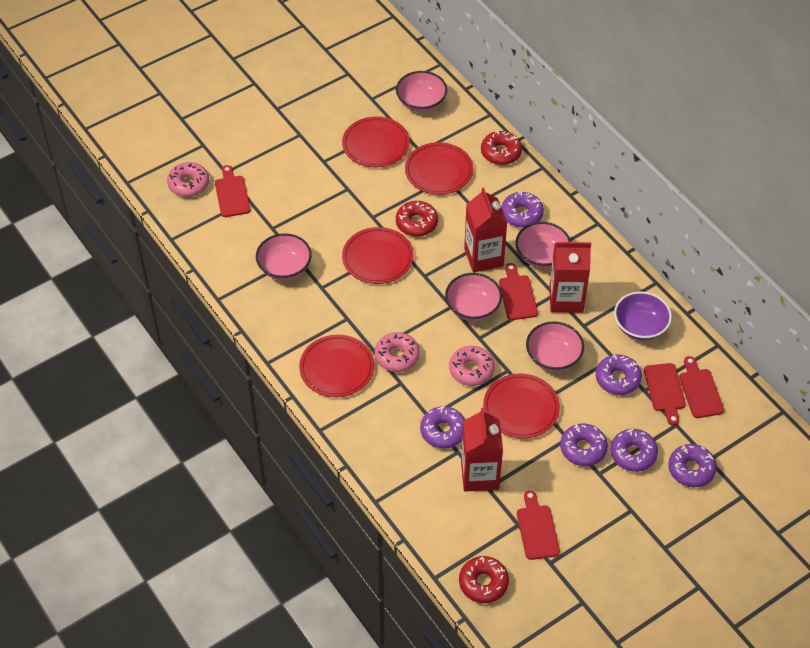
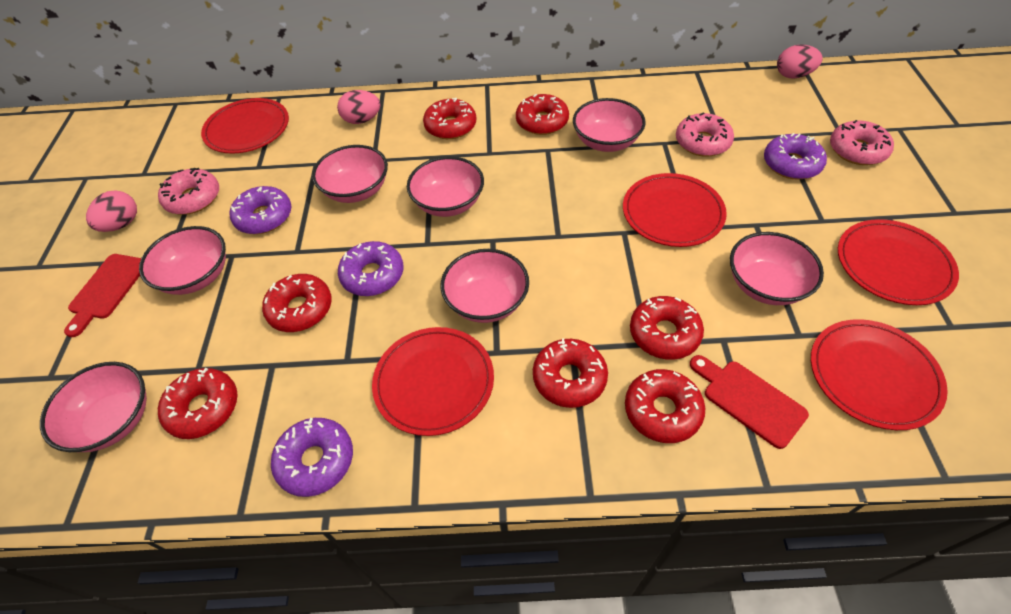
pink bowl: 5 -> 7
pink egg: 0 -> 3
purple bowl: 1 -> 0
purple donut: 6 -> 4
red carton: 3 -> 0
red cutting board: 5 -> 2
red donut: 3 -> 7

